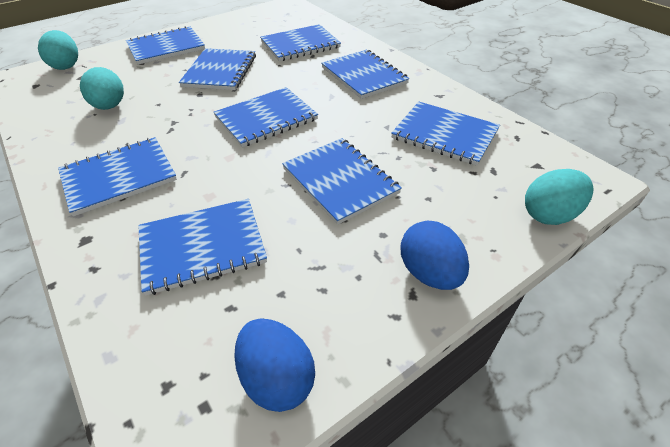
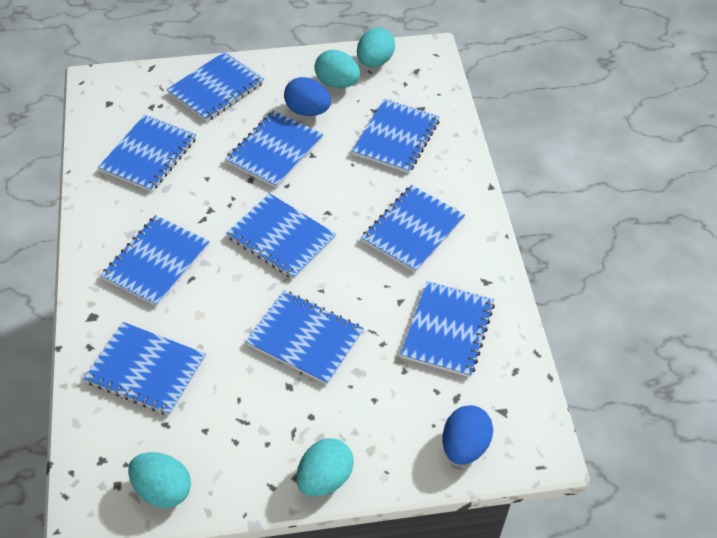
blue notebook: 9 -> 10
turquoise egg: 3 -> 4

